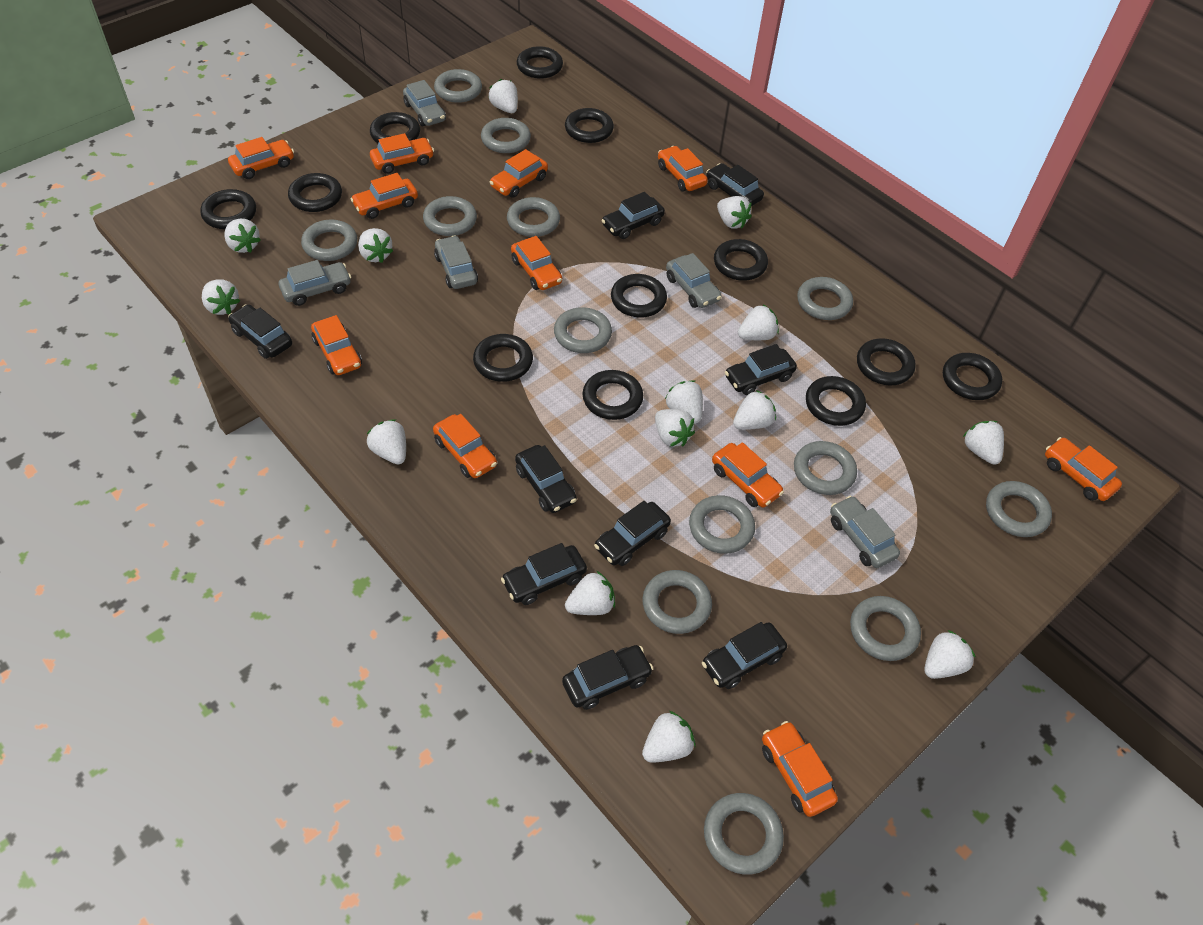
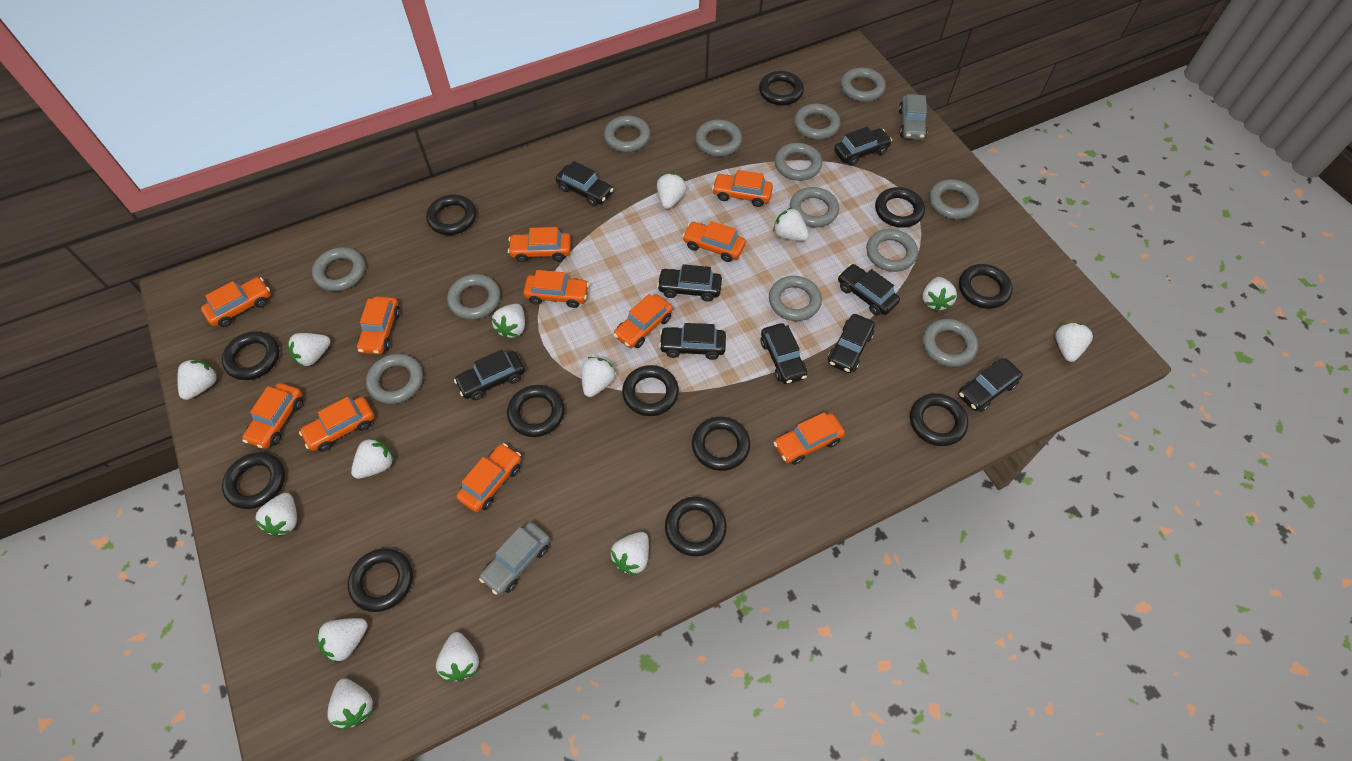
grey car: 5 -> 2

